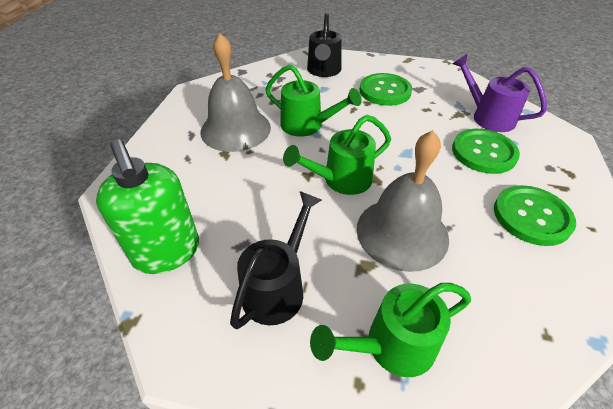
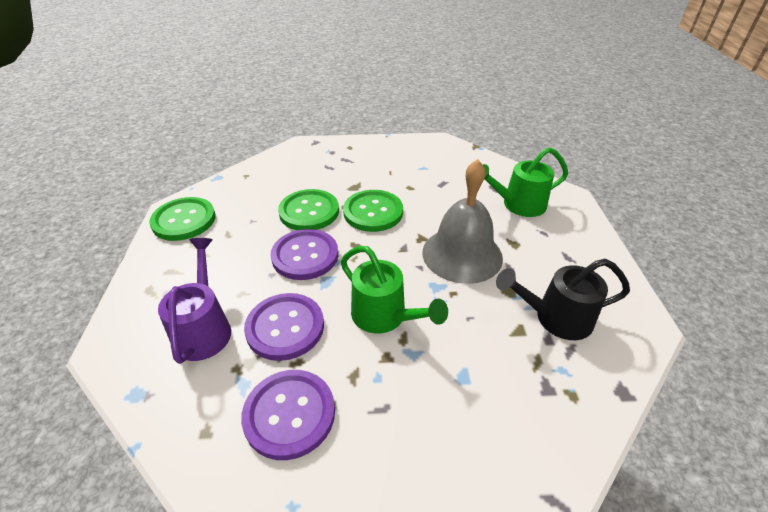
black watering can: 2 -> 1
green soap dispenser: 1 -> 0
green watering can: 3 -> 2
grey bell: 2 -> 1
purple button: 0 -> 3

